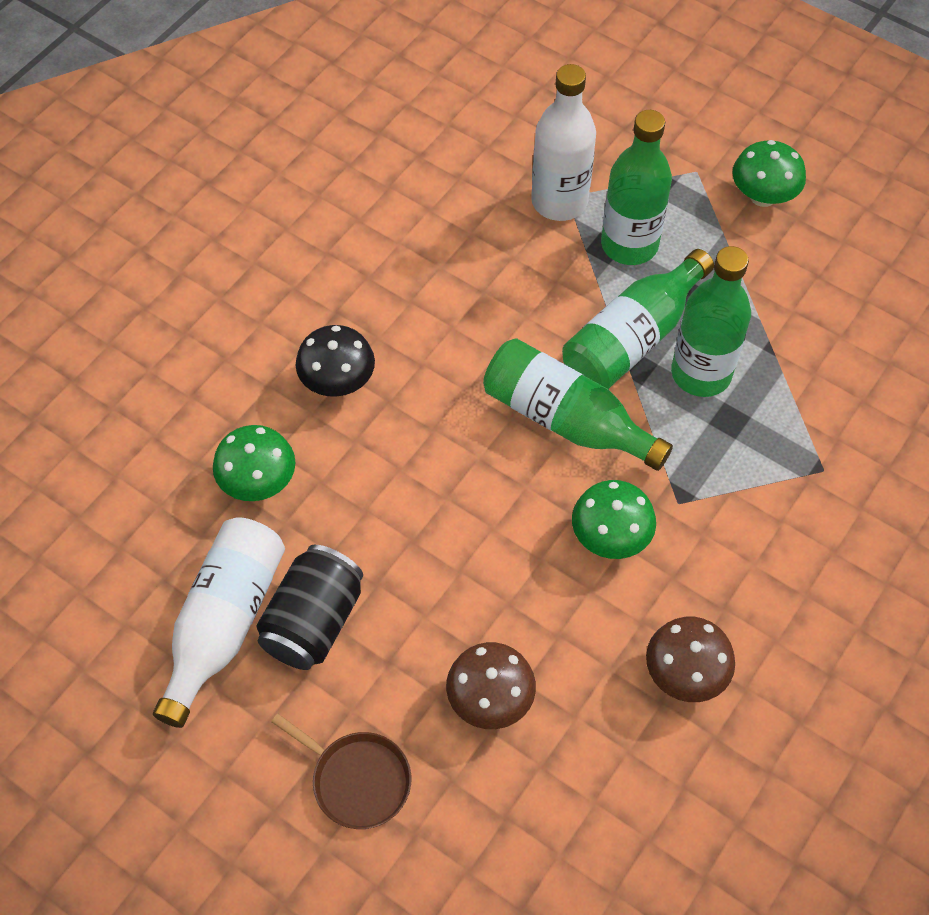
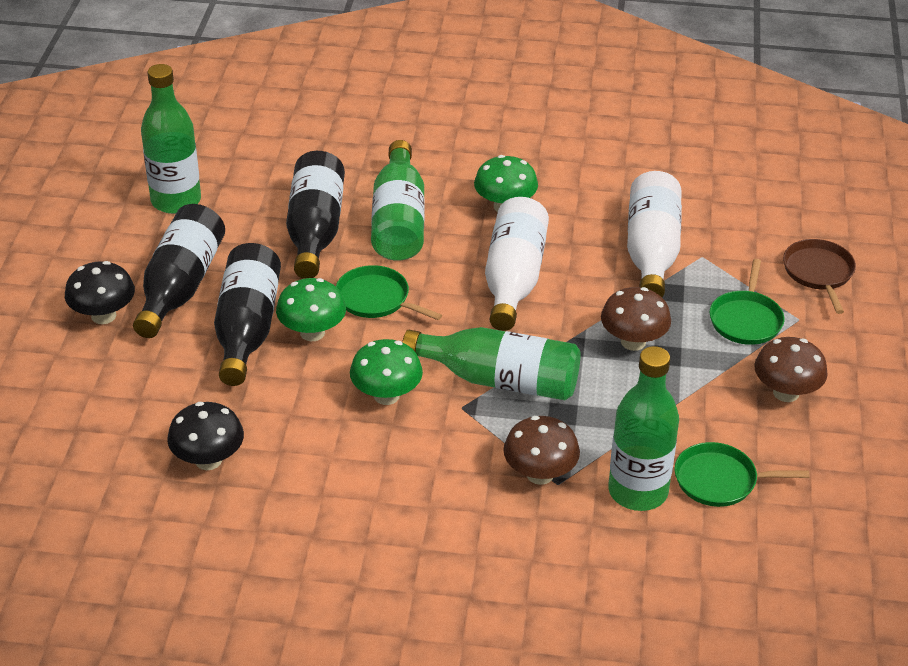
black bottle: 0 -> 3
black can: 1 -> 0
black mushroom: 1 -> 2
brown mushroom: 2 -> 3
green pan: 0 -> 3

